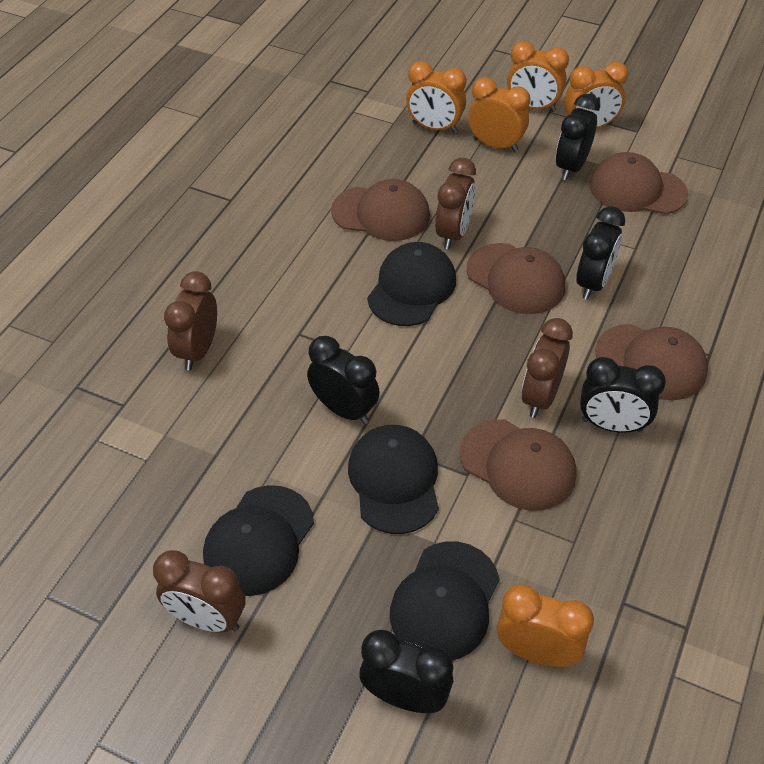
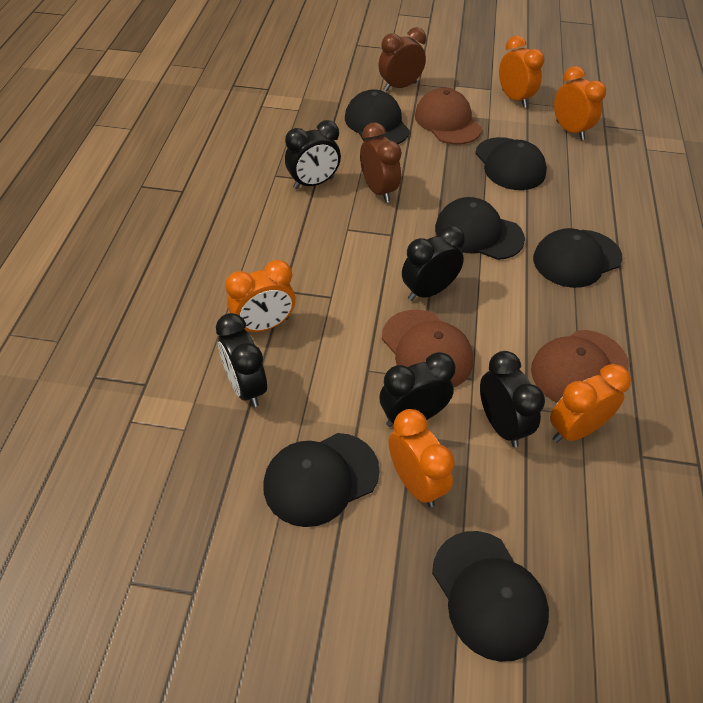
black cap: 4 -> 6
brown cap: 5 -> 3
brown clock: 4 -> 2

